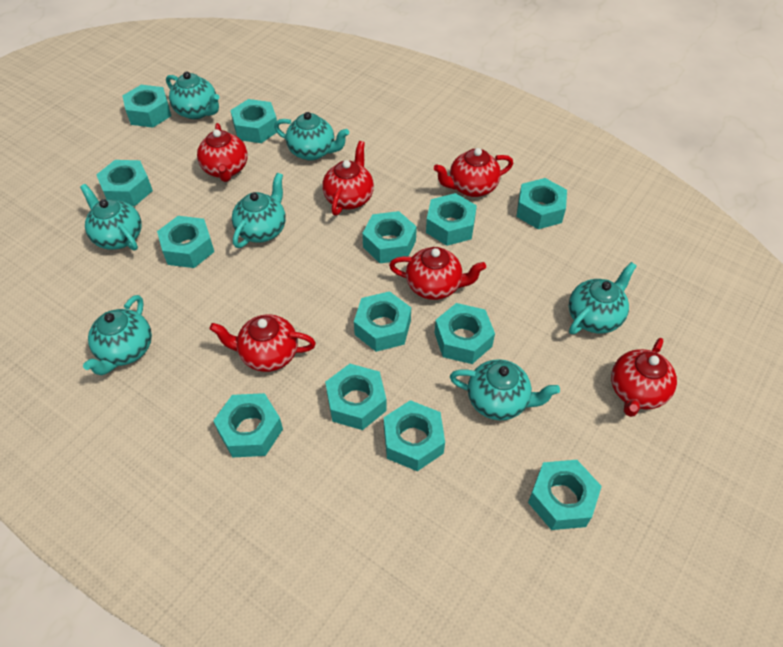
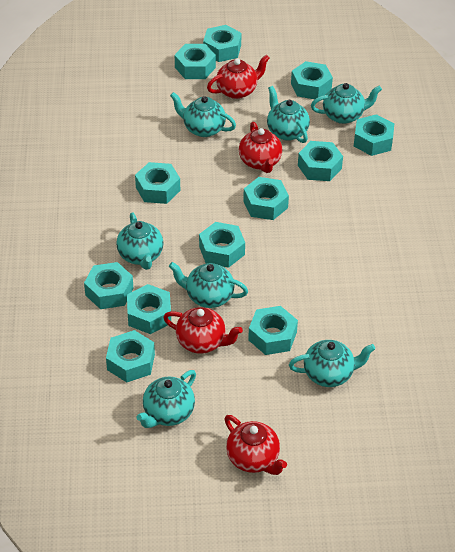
red teapot: 6 -> 4
turquoise nut: 13 -> 12

